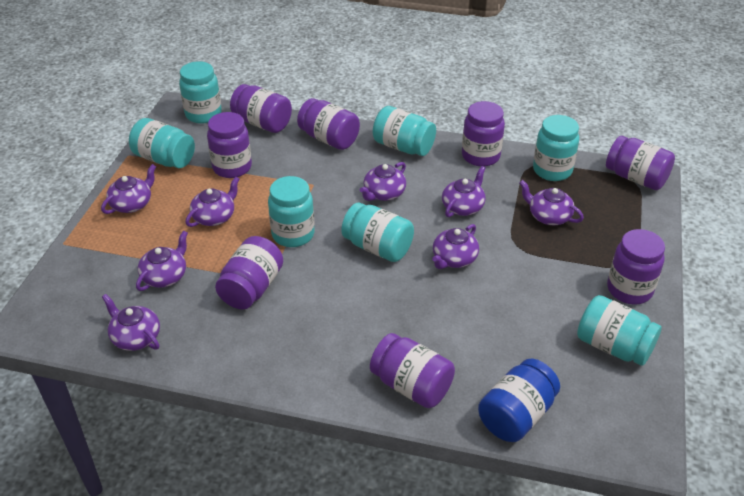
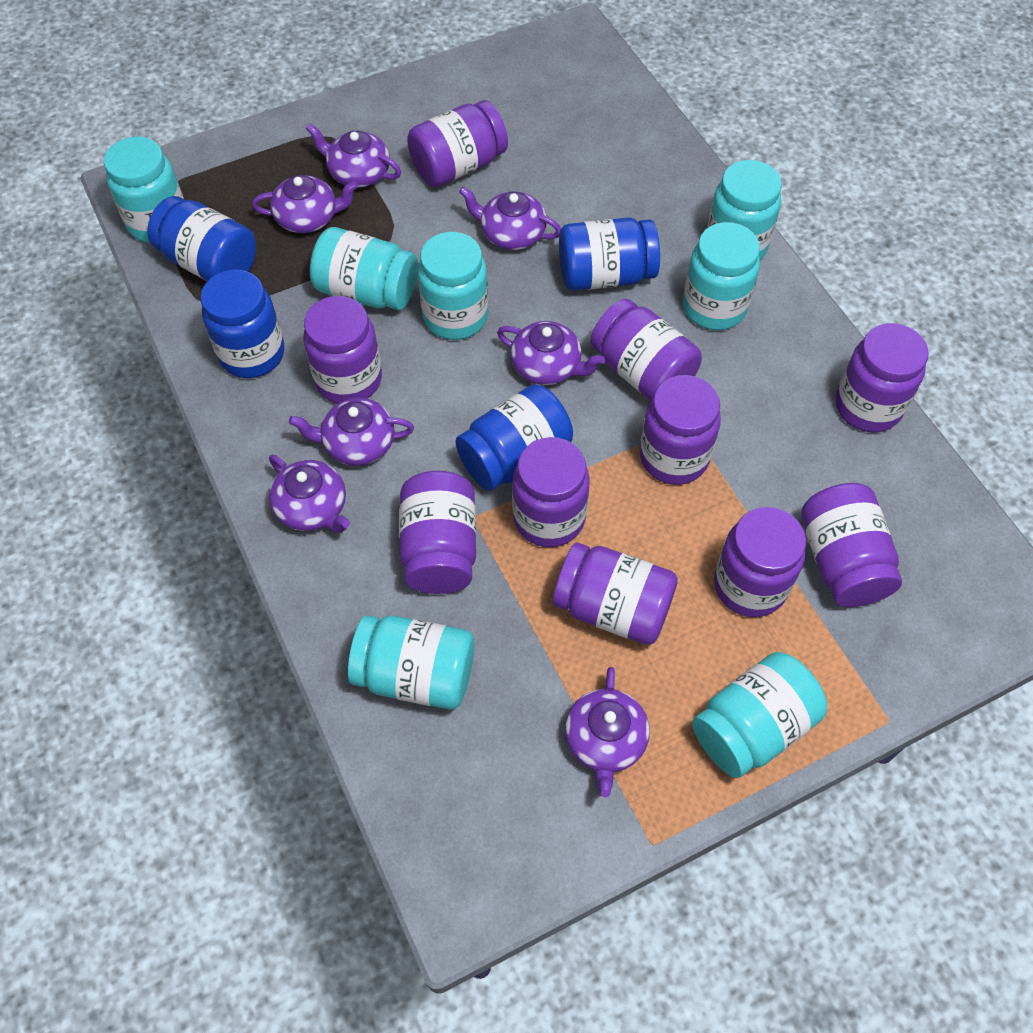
blue jar: 1 -> 4
purple jar: 8 -> 10
purple teapot: 8 -> 7

